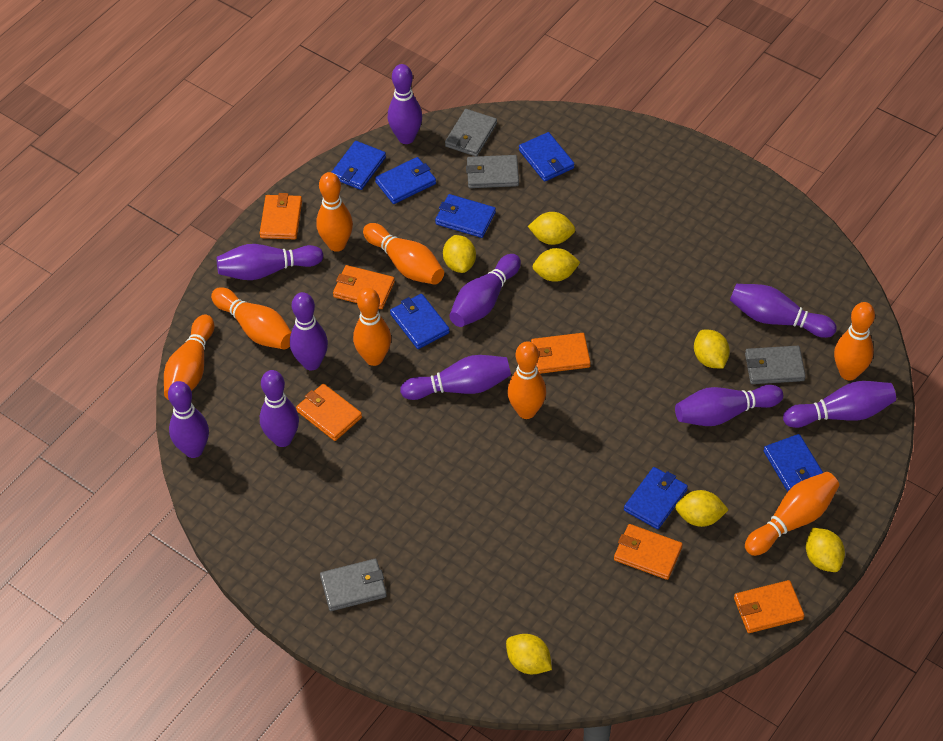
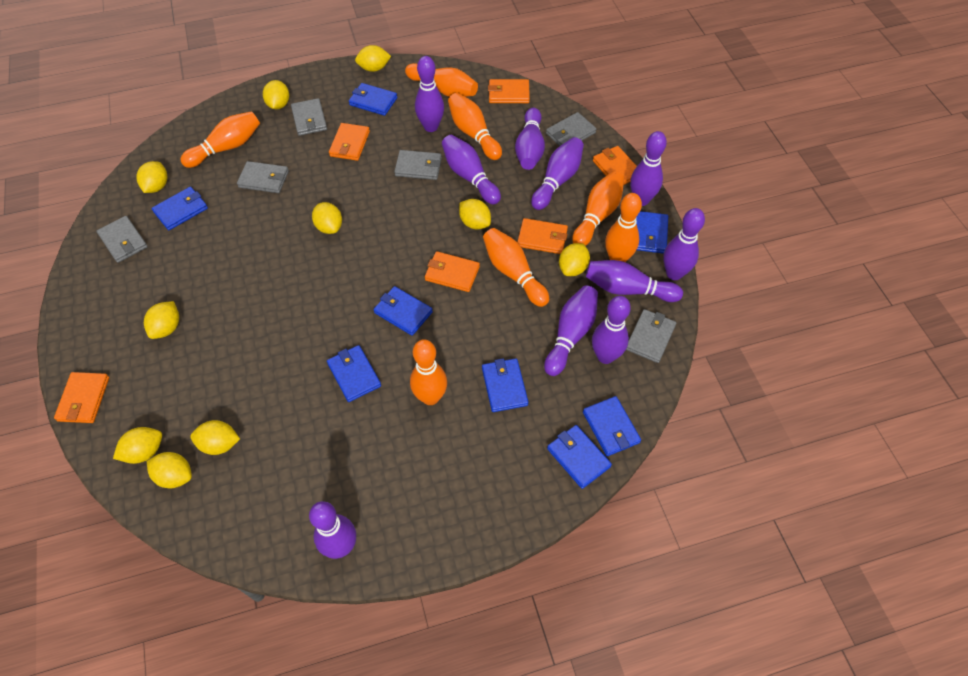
blue wallet: 7 -> 8
grey wallet: 4 -> 6
orange bowling pin: 8 -> 7
yellow lemon: 7 -> 10

